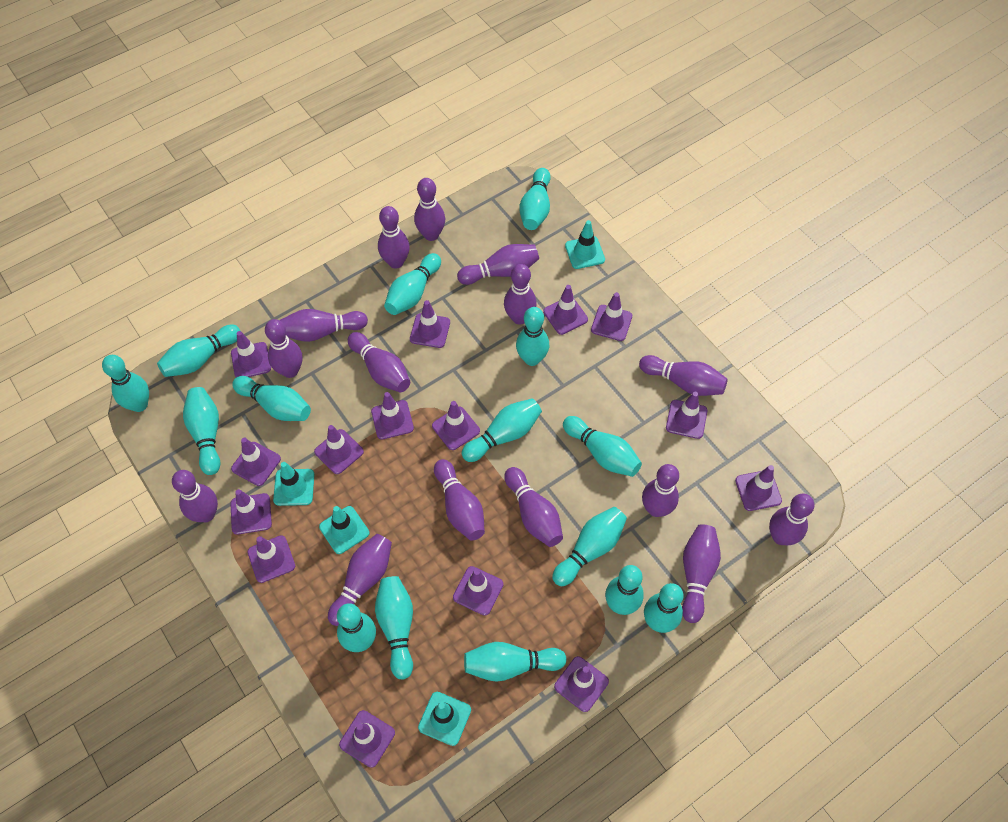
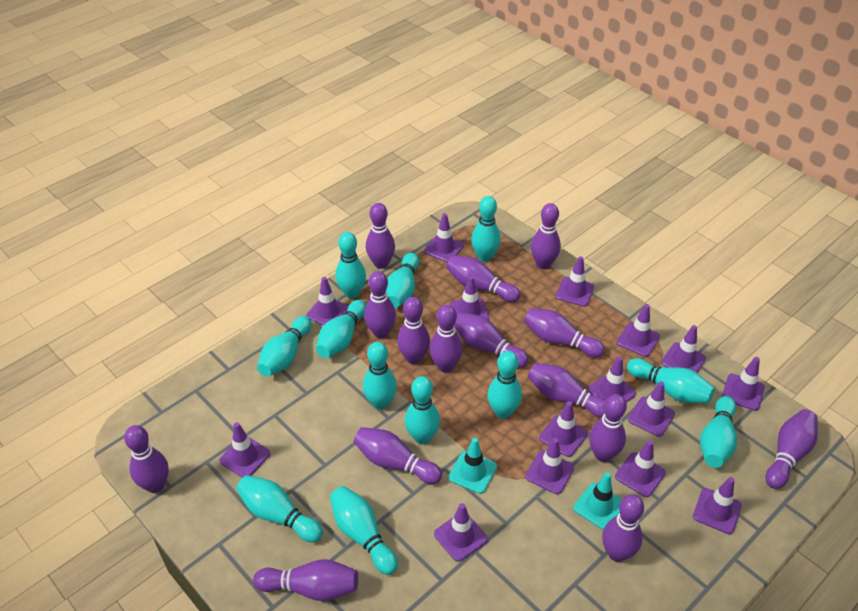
turquoise bowling pin: 15 -> 12
turquoise traffic cone: 4 -> 2

